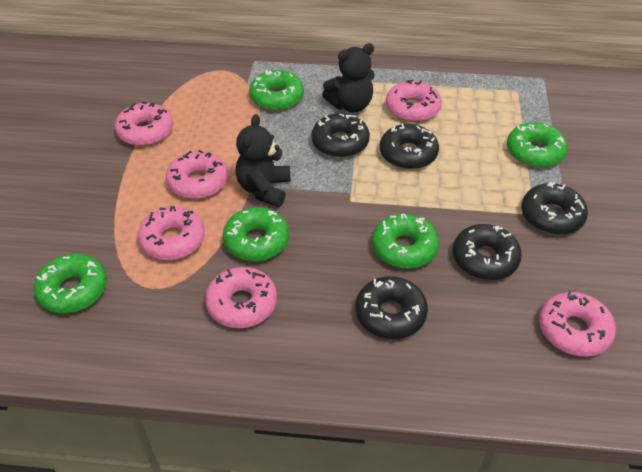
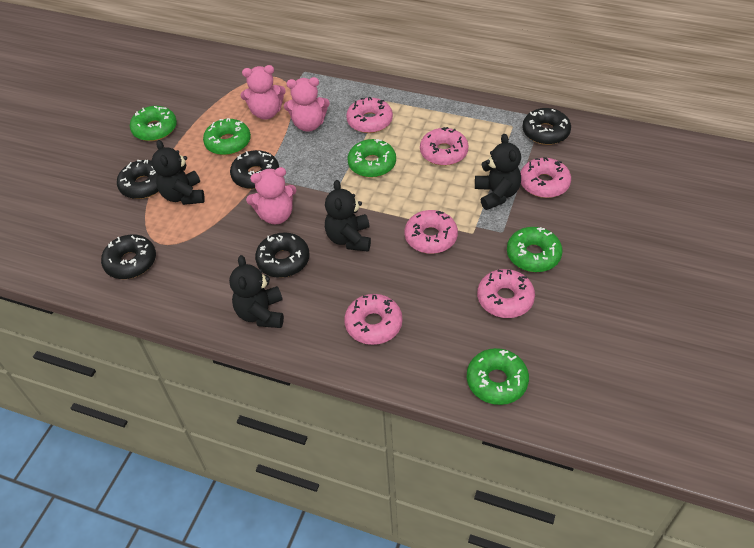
black teddy bear: 2 -> 4
pink teddy bear: 0 -> 3

